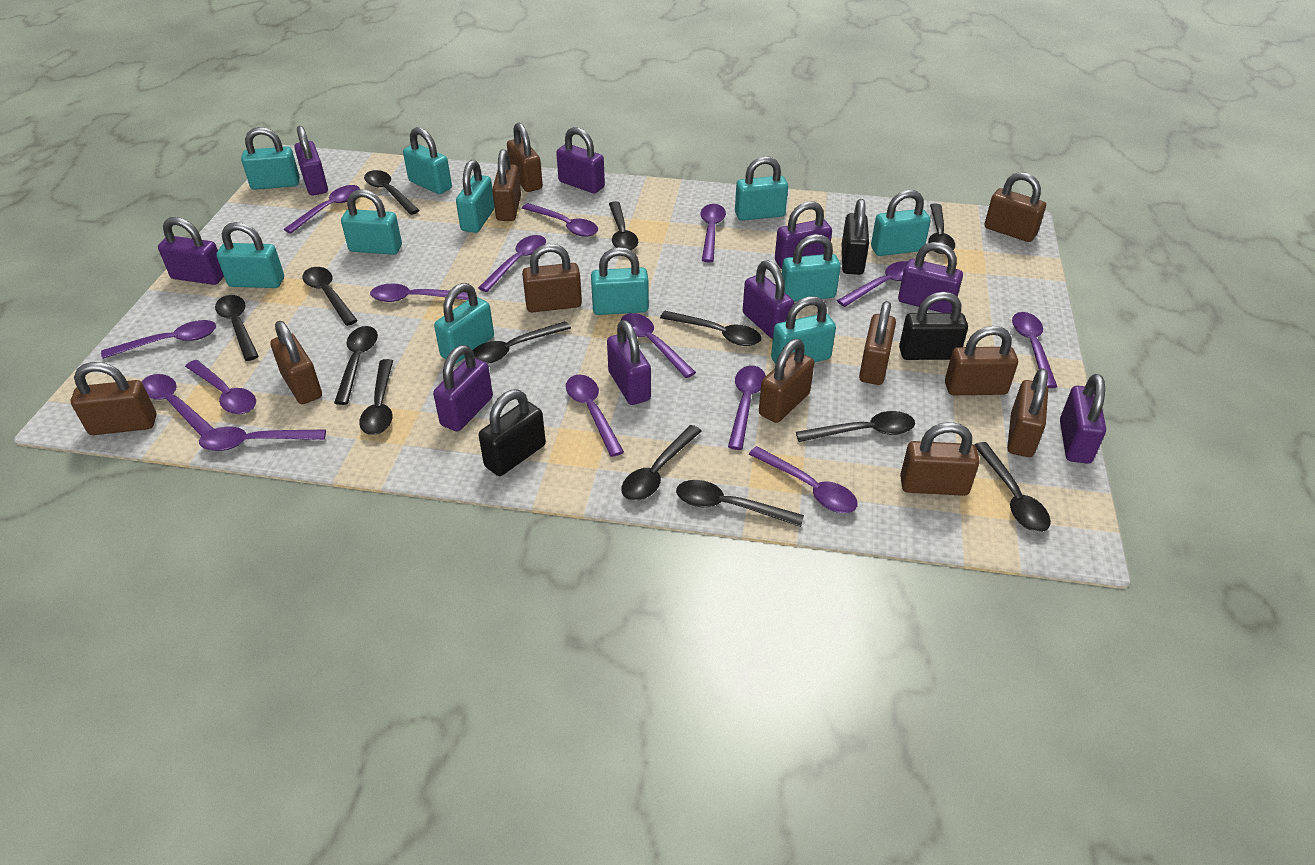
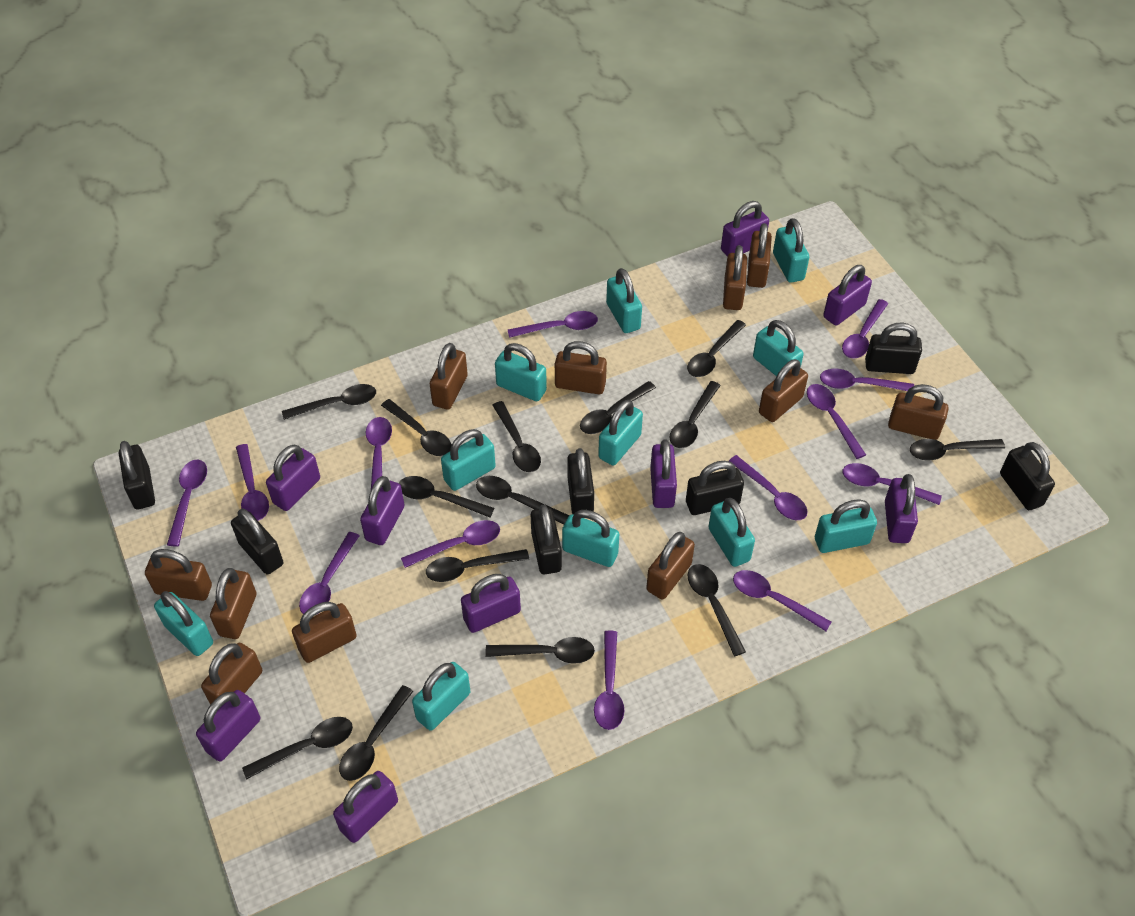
black padlock: 3 -> 7
black spoon: 13 -> 14
purple spoon: 15 -> 13

